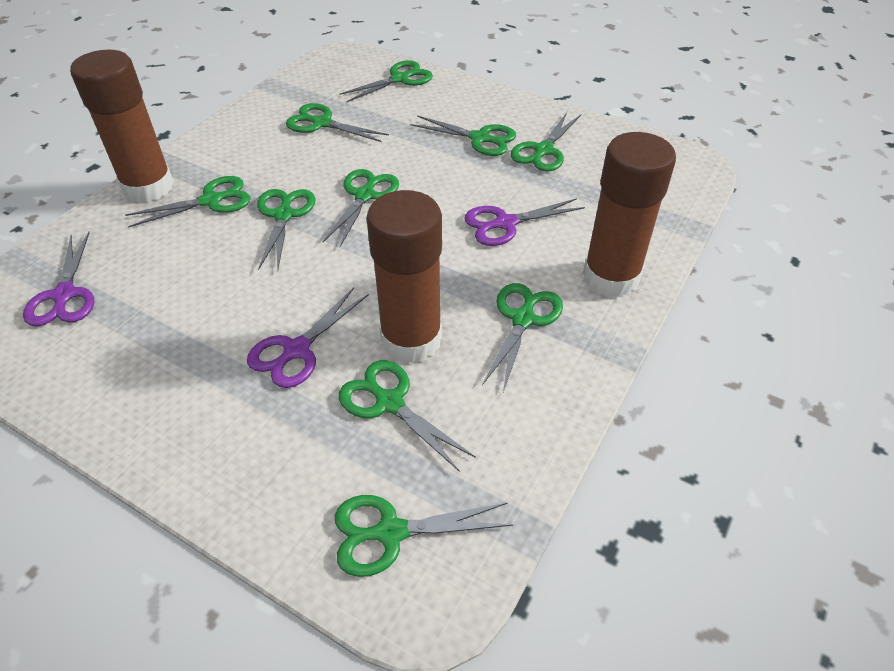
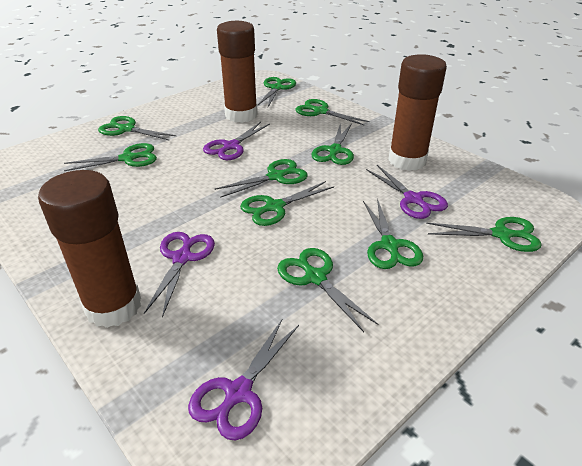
purple scissors: 3 -> 4

